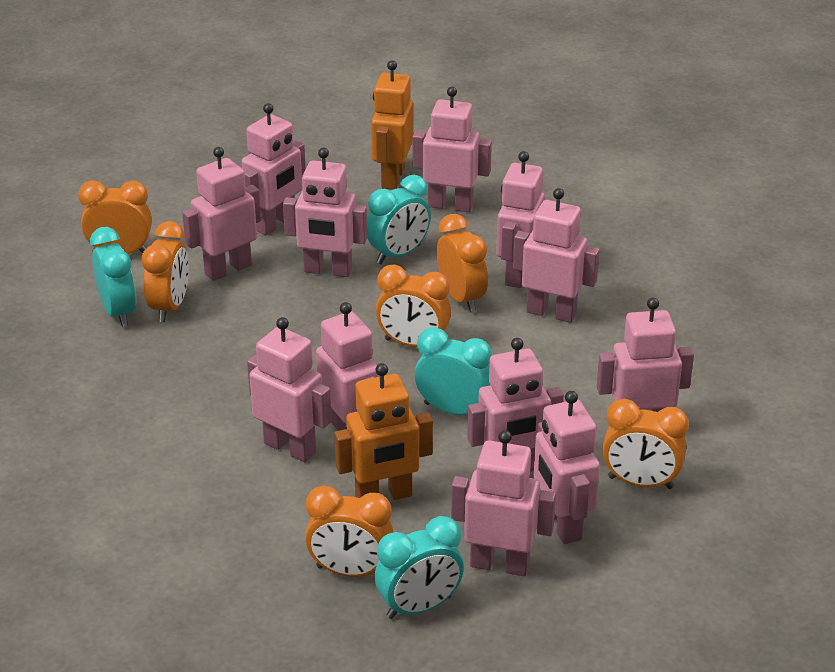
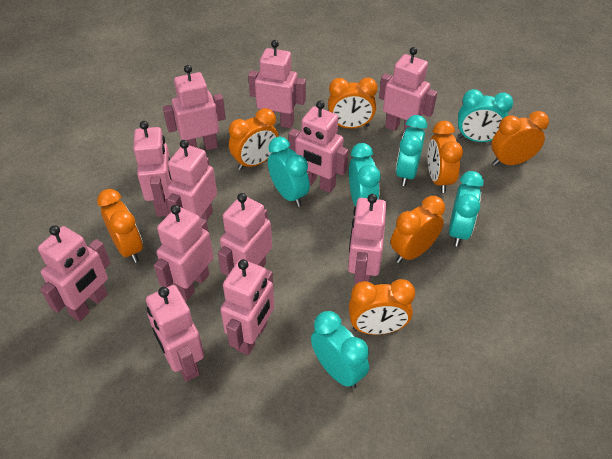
orange clock: 6 -> 7
orange robot: 2 -> 0
turquoise clock: 4 -> 6

